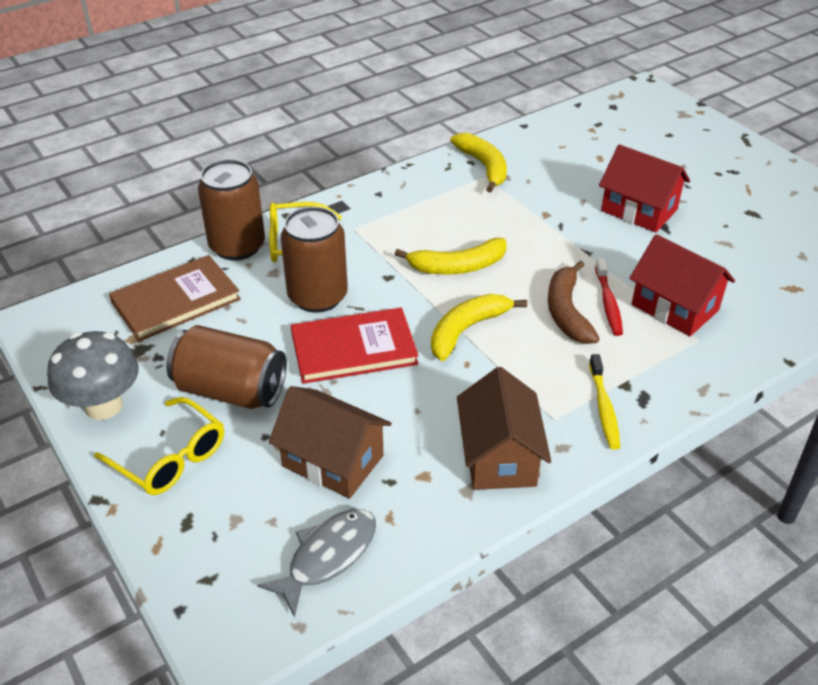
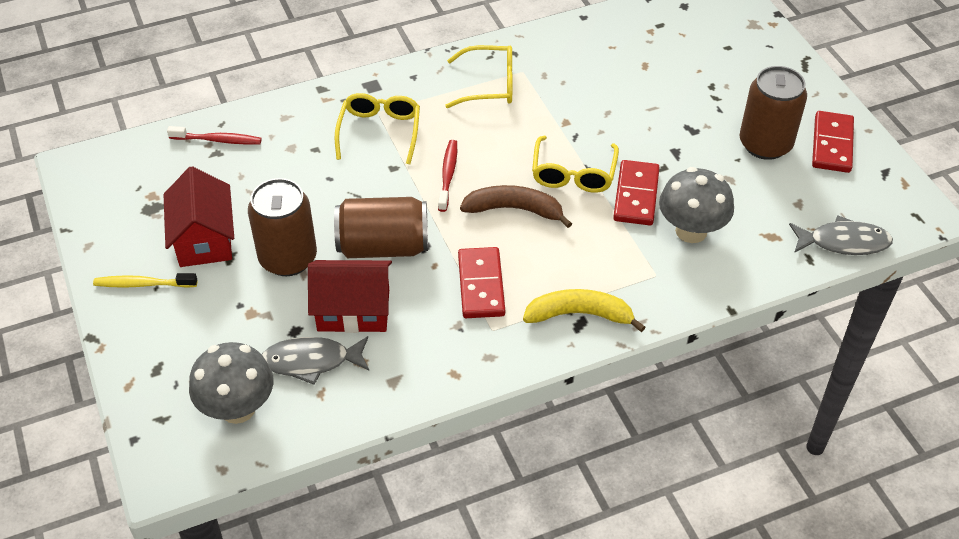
brown book: 1 -> 0
brown house: 2 -> 0
grey fish: 1 -> 2
grey mushroom: 1 -> 2
red book: 1 -> 0
red domino: 0 -> 3
red toothbrush: 1 -> 2
yellow banana: 3 -> 1
yellow glasses: 2 -> 3

